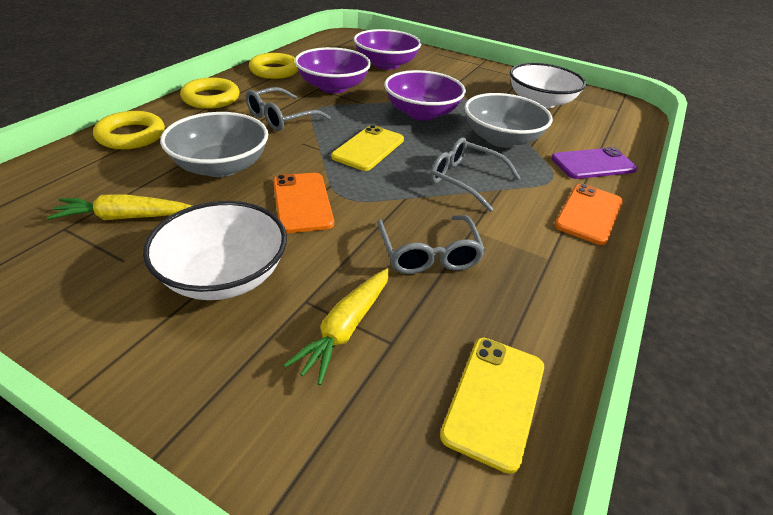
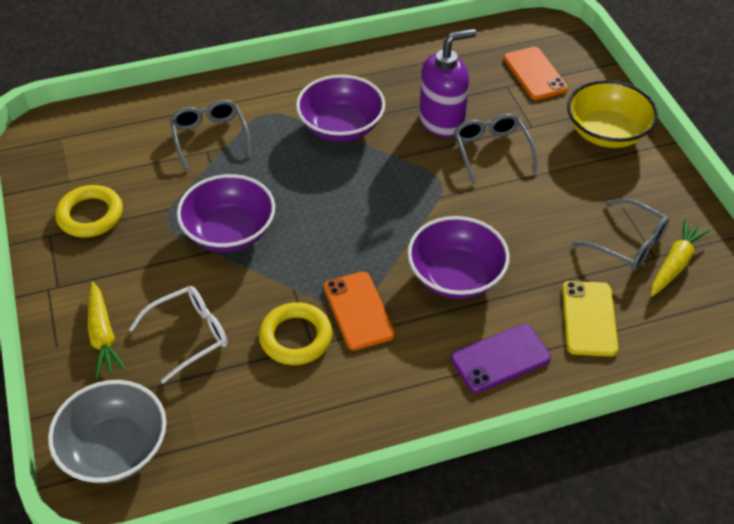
grey bowl: 2 -> 1
purple soap dispenser: 0 -> 1
white bowl: 2 -> 0
white glasses: 0 -> 1
yellow bowl: 0 -> 1
yellow phone: 2 -> 1
yellow ring: 3 -> 2

